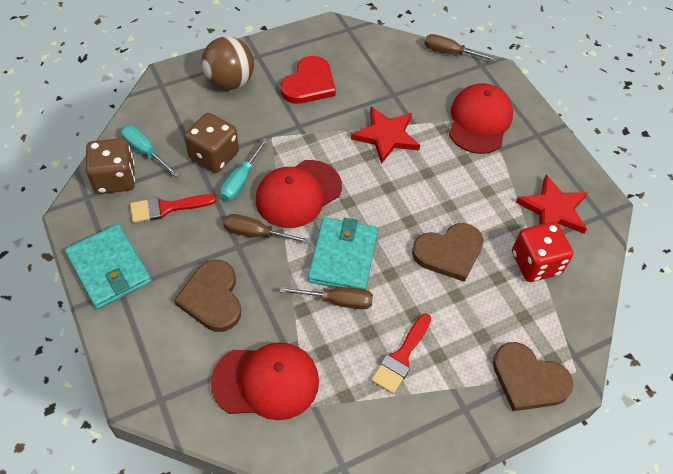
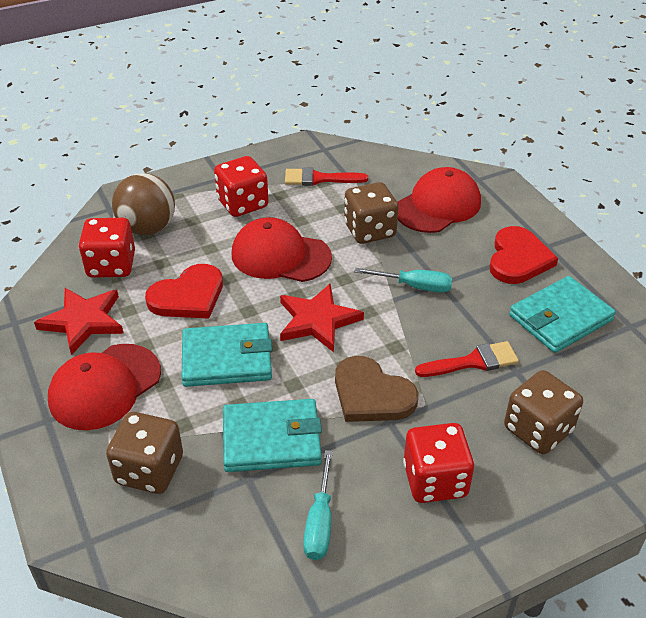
brown dice: 2 -> 3
brown heart: 3 -> 1
brown screwdriver: 3 -> 0
red dice: 1 -> 3
red heart: 1 -> 2
turquoise wallet: 2 -> 3

